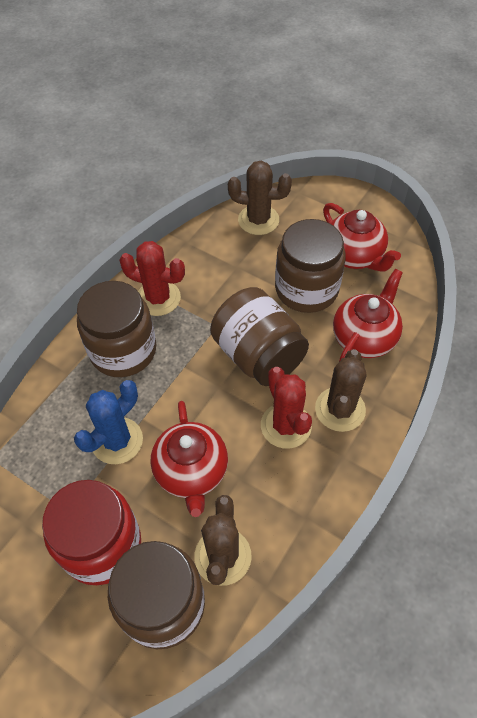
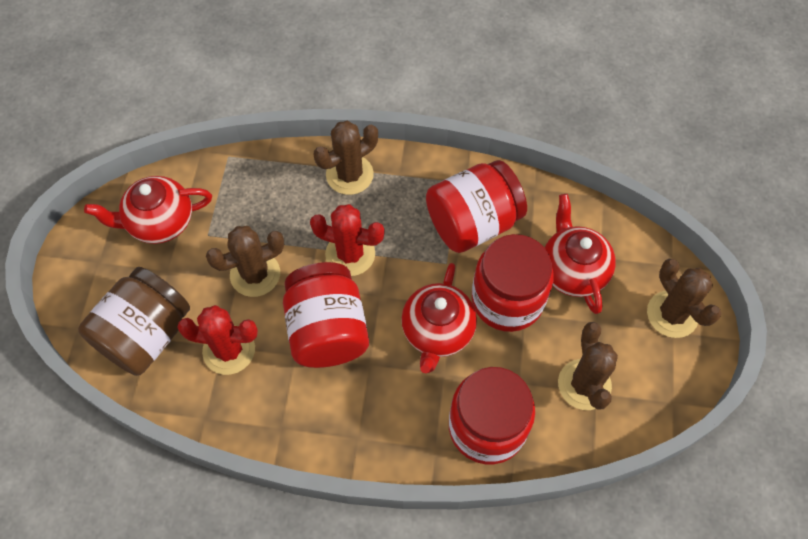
blue cactus: 1 -> 0
brown cactus: 3 -> 4
brown jar: 4 -> 1
red jar: 1 -> 4

